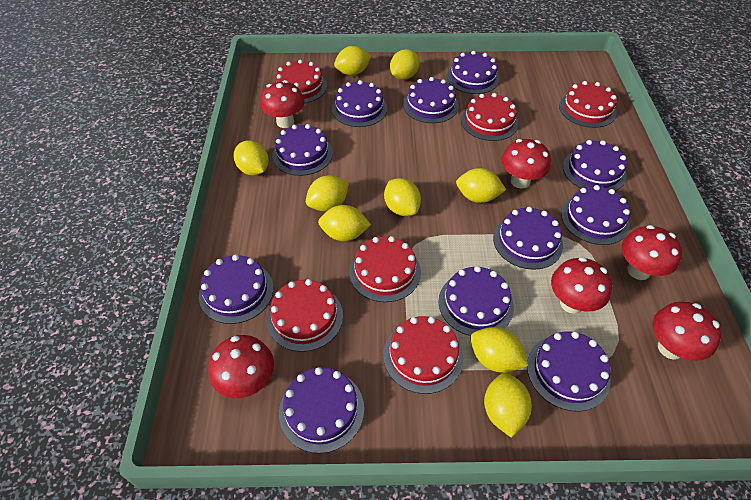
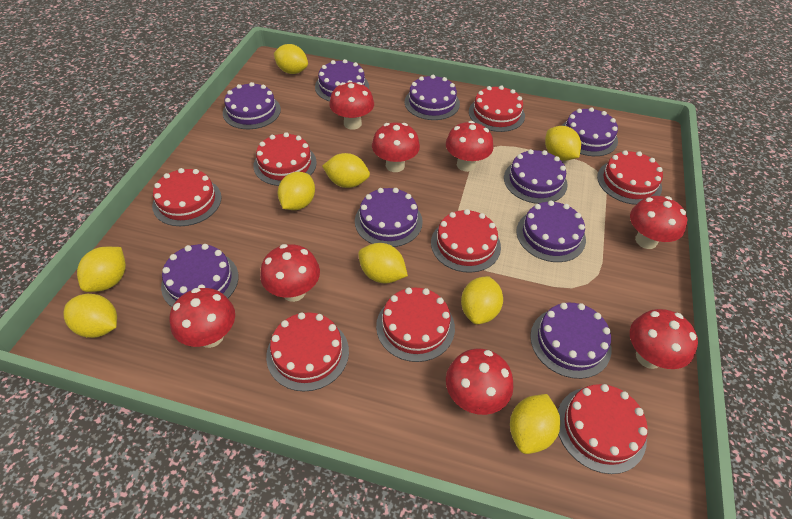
purple cake: 11 -> 9
red cake: 6 -> 8
red mushroom: 6 -> 8

